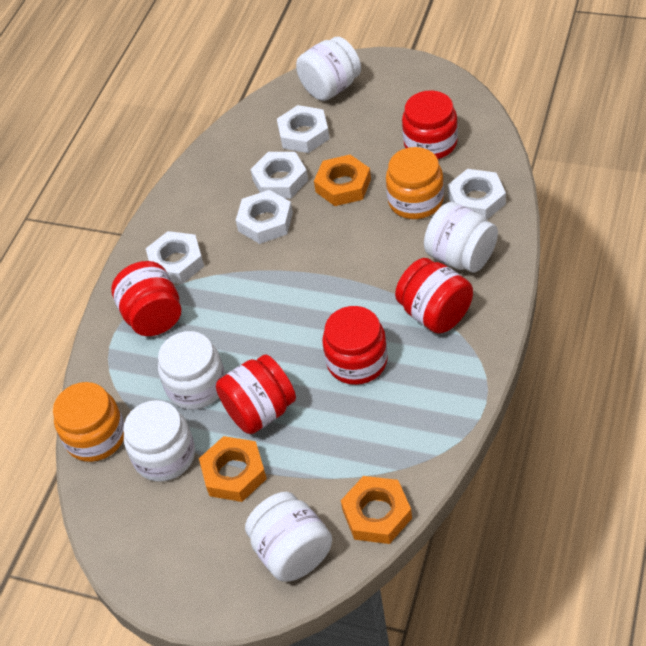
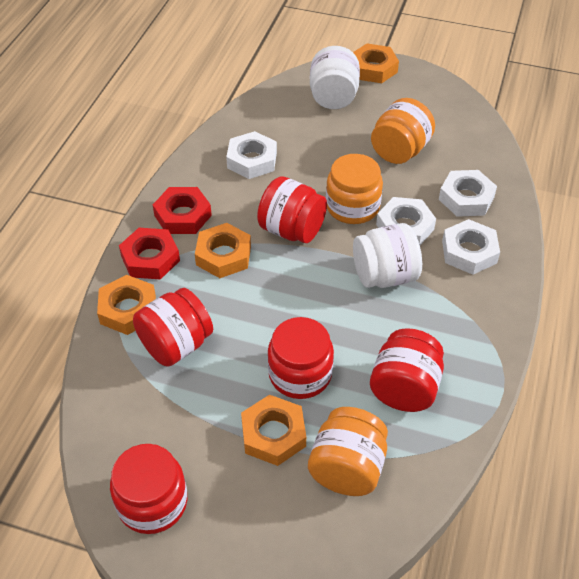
orange jar: 2 -> 3
orange nut: 3 -> 4
red nut: 0 -> 2
white jar: 5 -> 2
white nut: 5 -> 4

